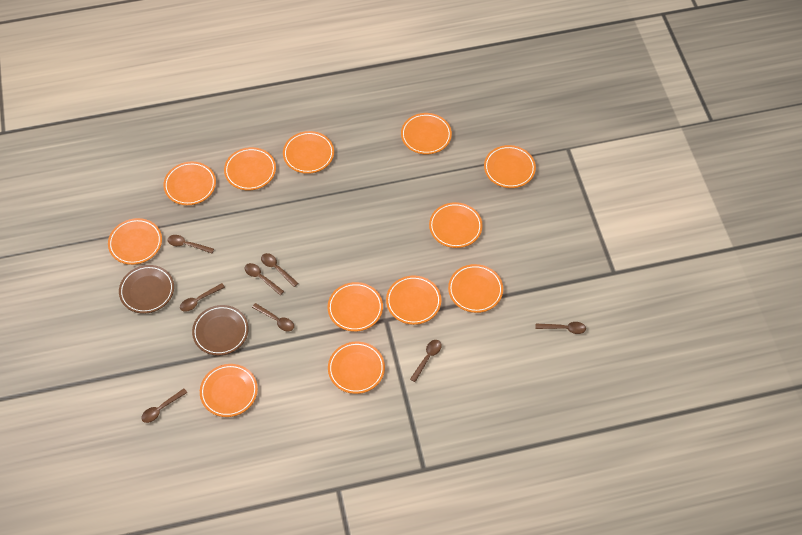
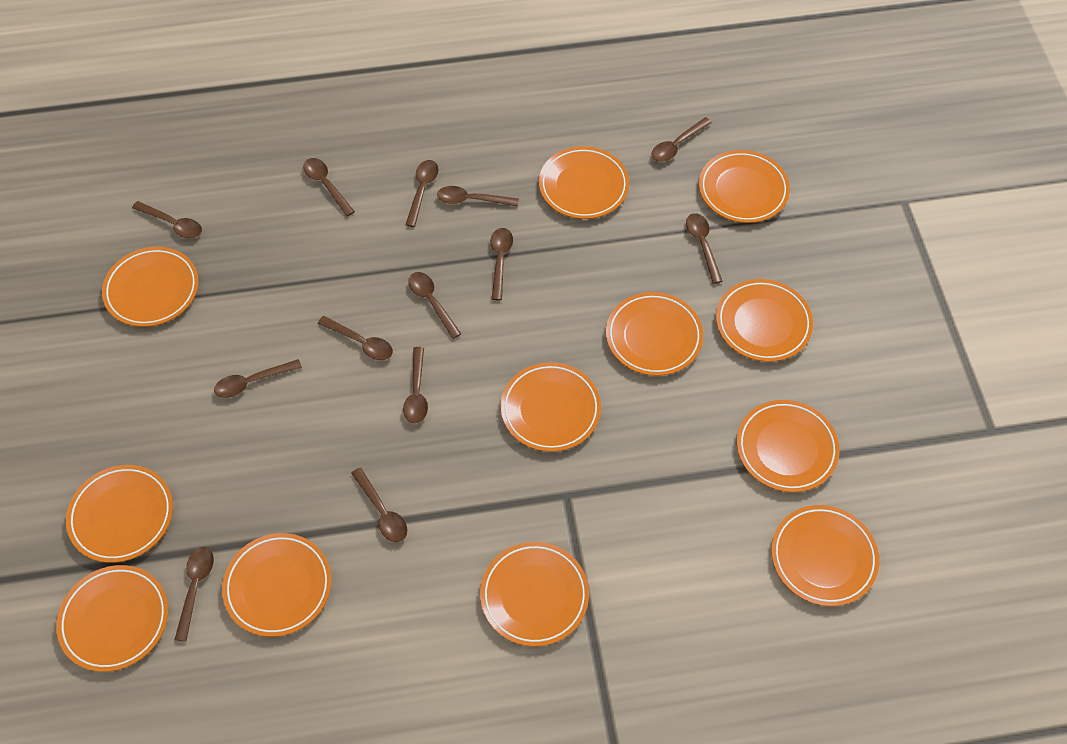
brown plate: 2 -> 0
brown spoon: 8 -> 13

